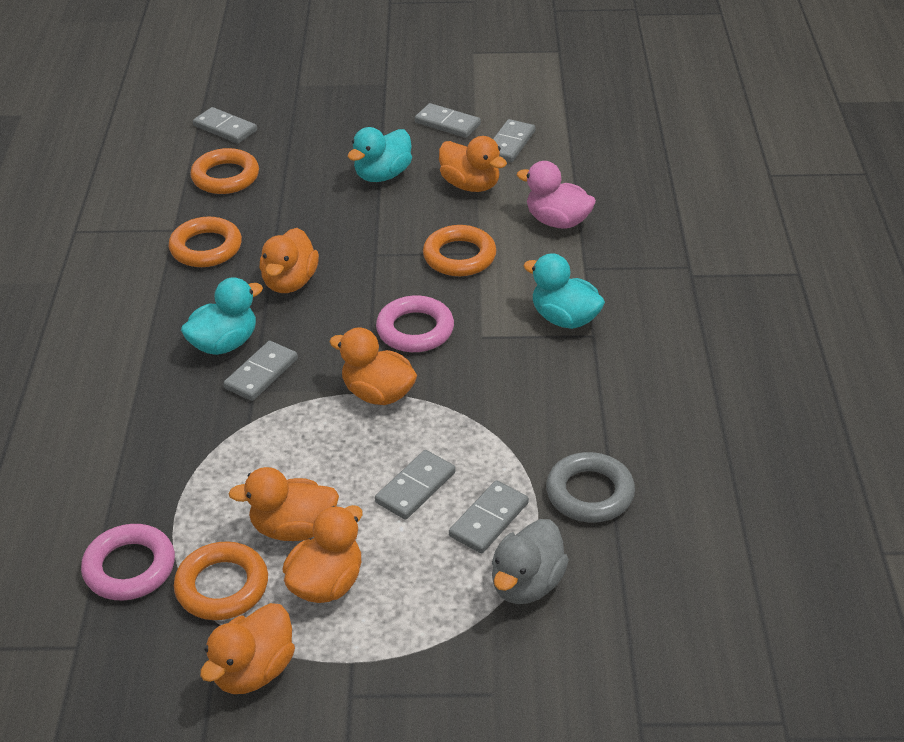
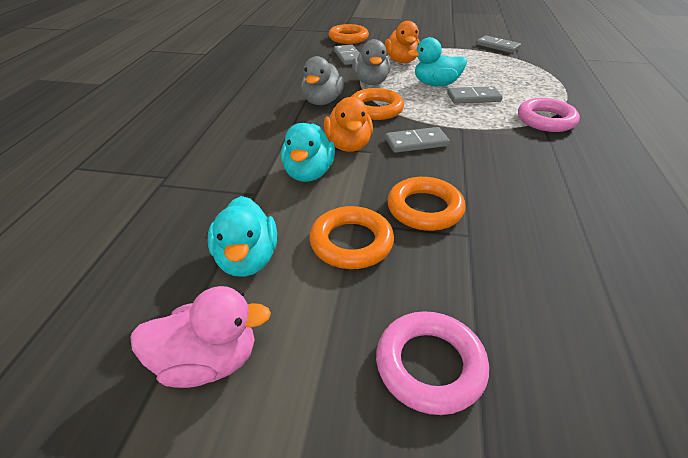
grey domino: 6 -> 4
grey duck: 1 -> 2
grey ring: 1 -> 0
orange duck: 6 -> 2

